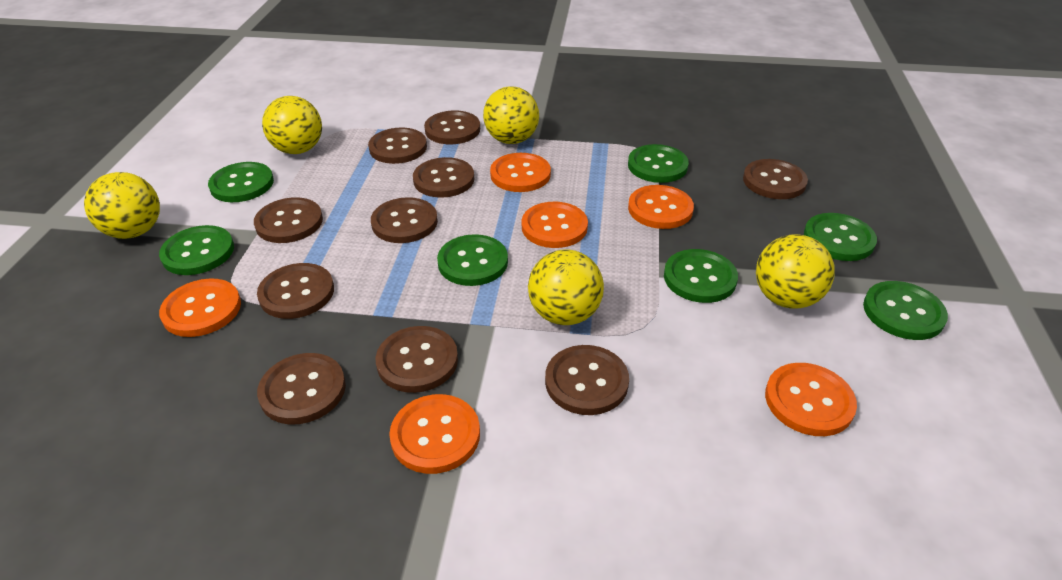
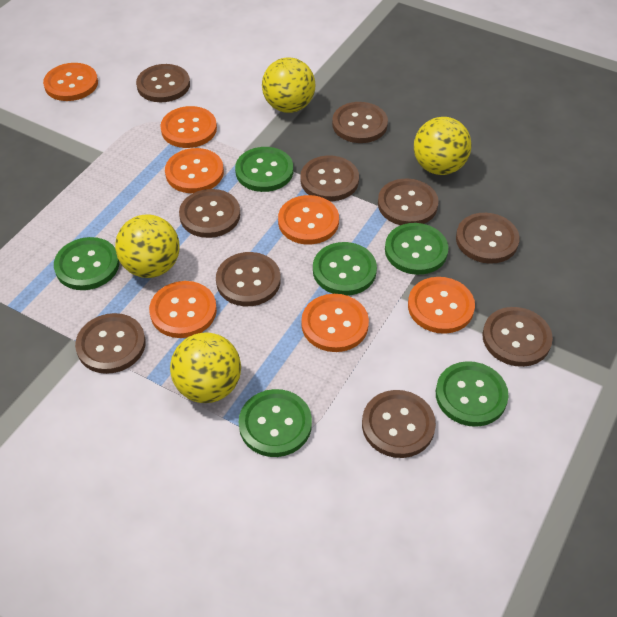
green button: 7 -> 6
orange button: 6 -> 7
yellow ball: 5 -> 4

